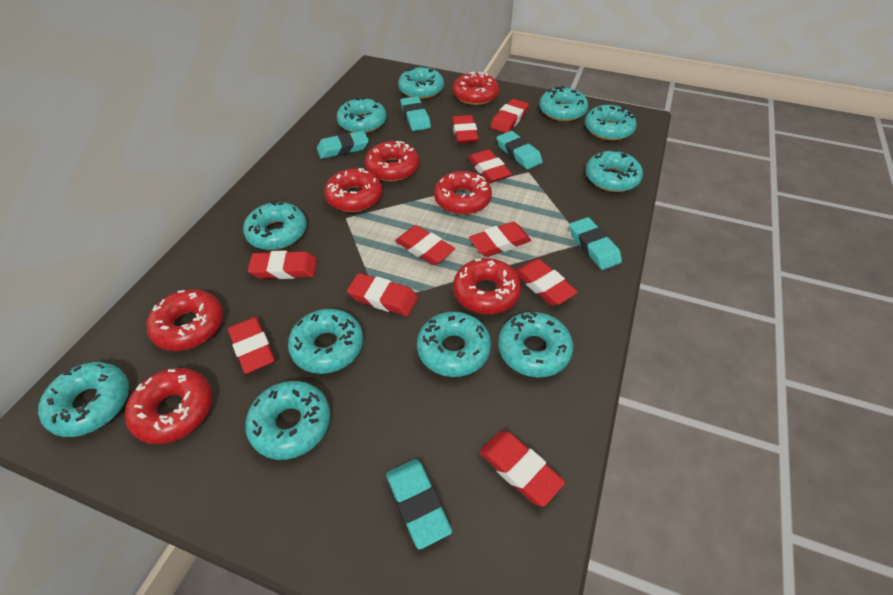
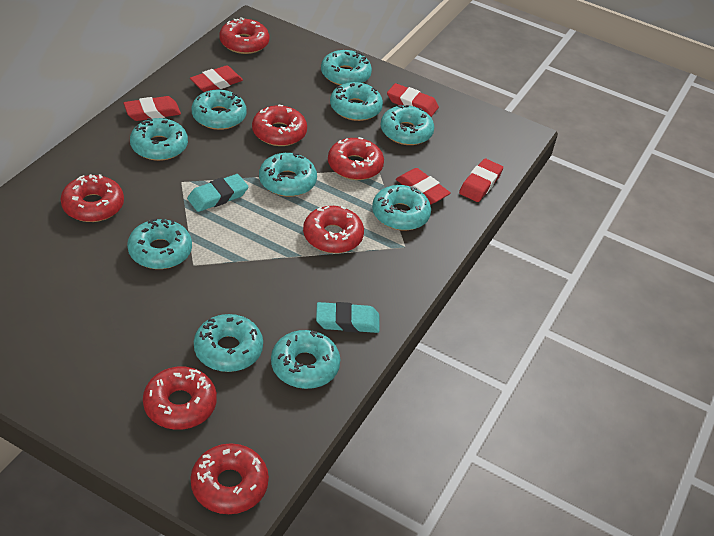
red eraser: 10 -> 5
turquoise donut: 11 -> 10
turquoise eraser: 5 -> 2

